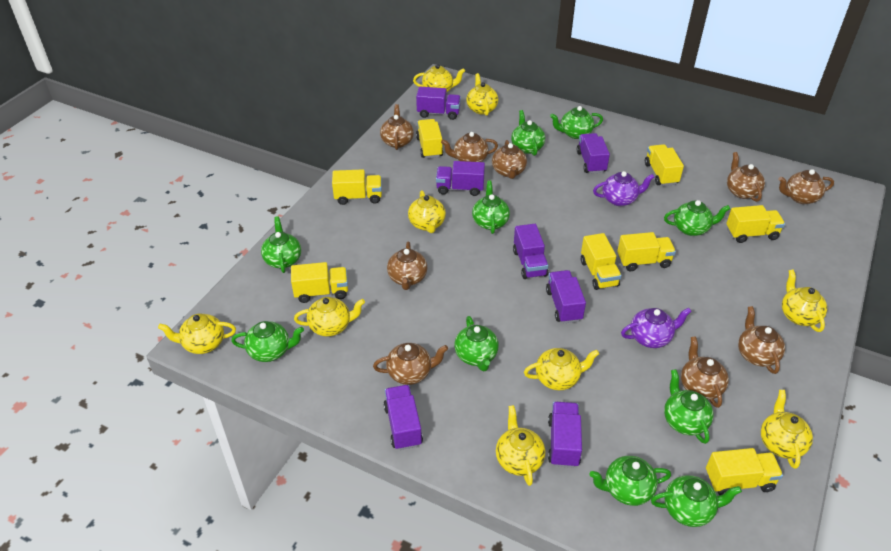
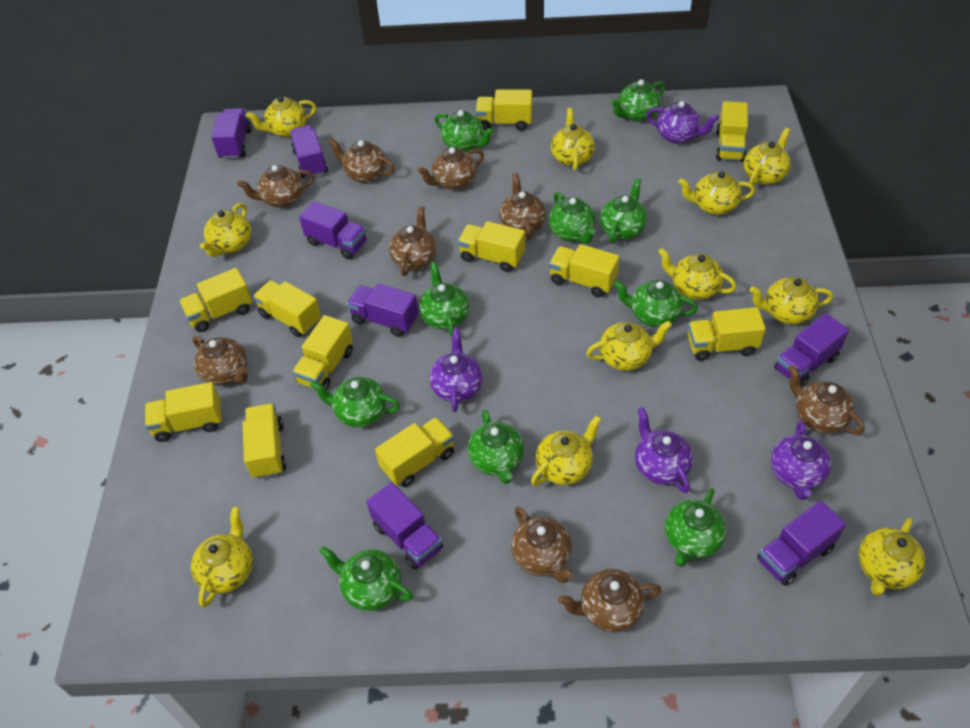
purple teapot: 2 -> 4
yellow teapot: 9 -> 11
yellow truck: 8 -> 11

